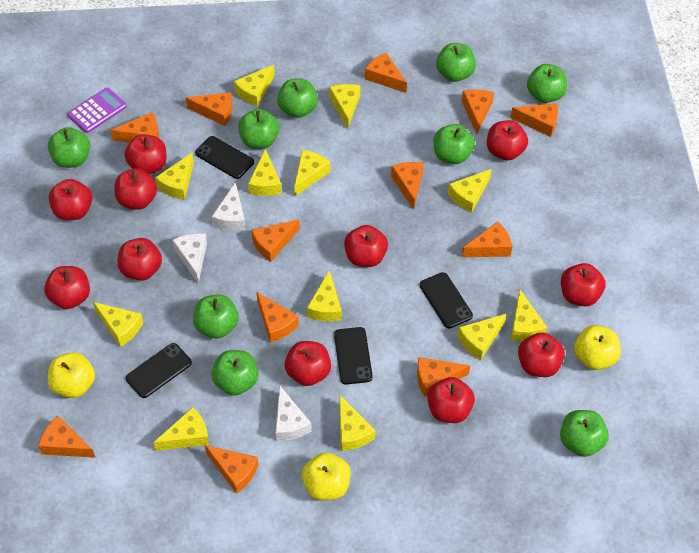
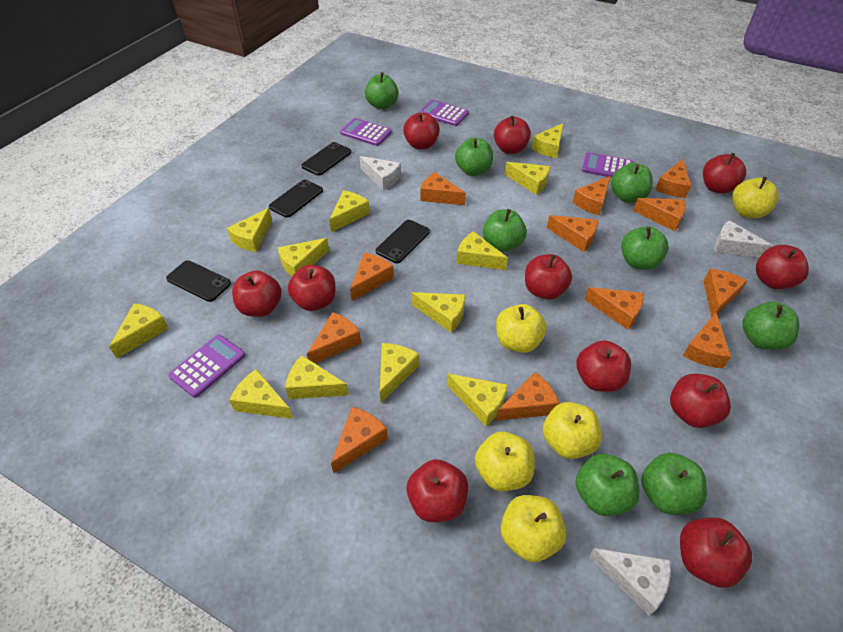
green apple: 9 -> 8
purple calculator: 1 -> 4
yellow apple: 3 -> 5

